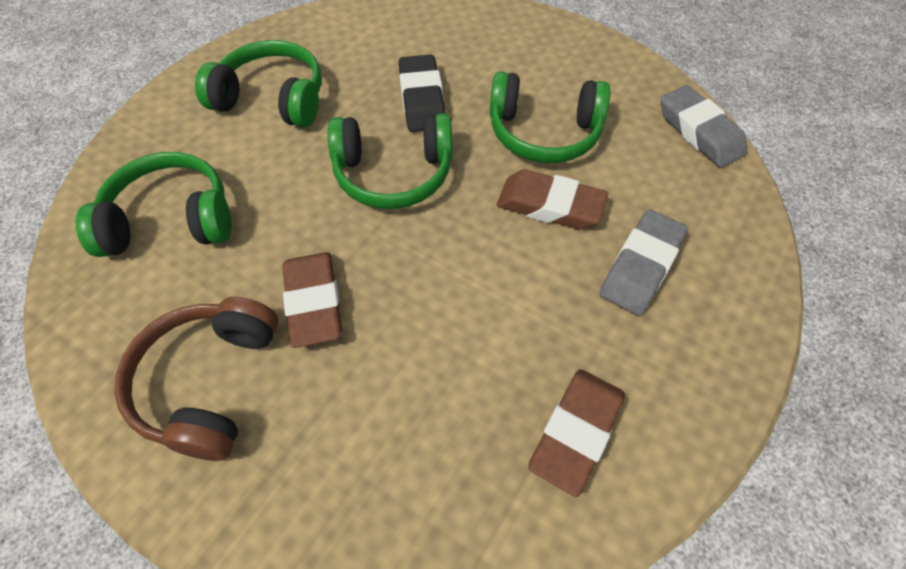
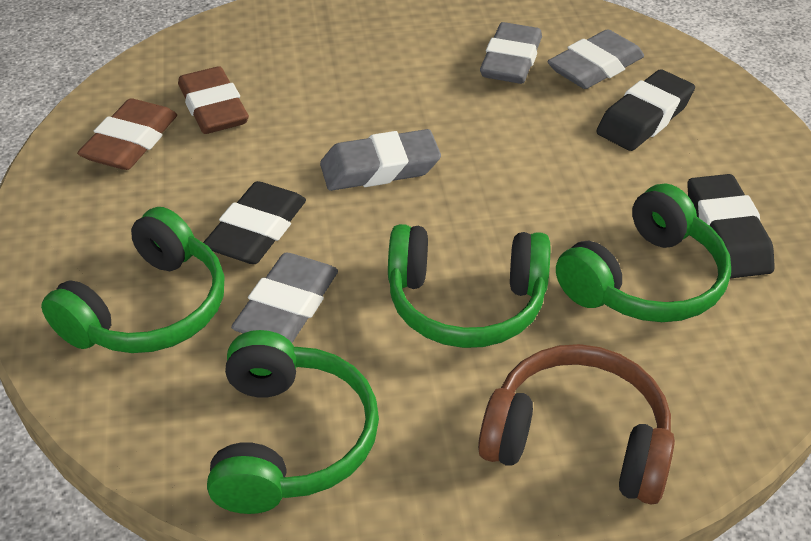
black eraser: 1 -> 3
brown eraser: 3 -> 2
grey eraser: 2 -> 4

